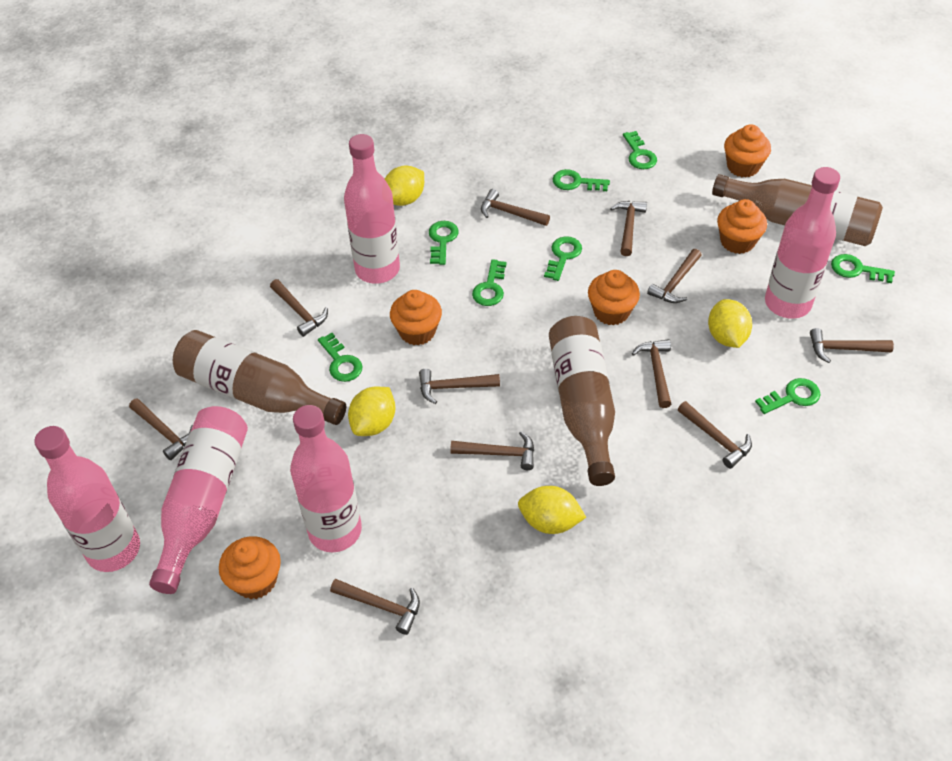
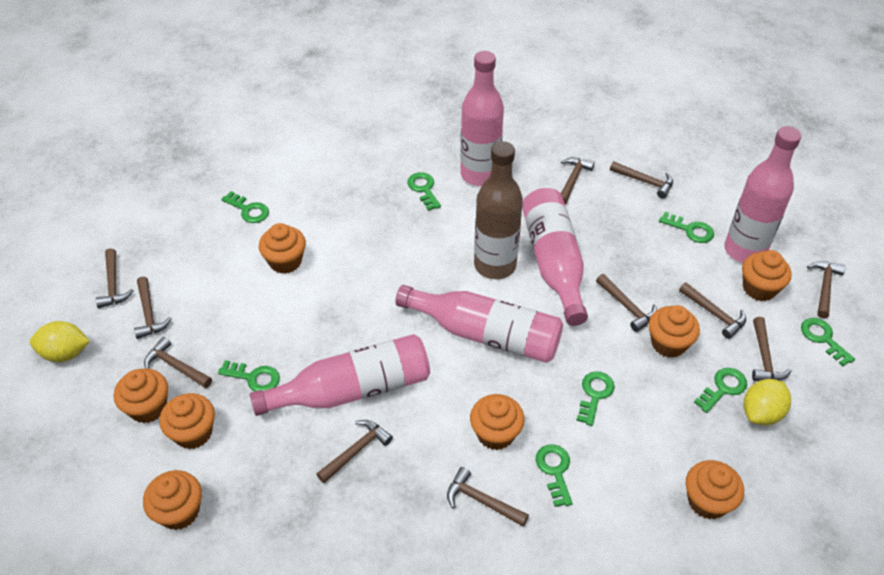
brown bottle: 3 -> 1
orange cupcake: 5 -> 8
yellow lemon: 4 -> 2

